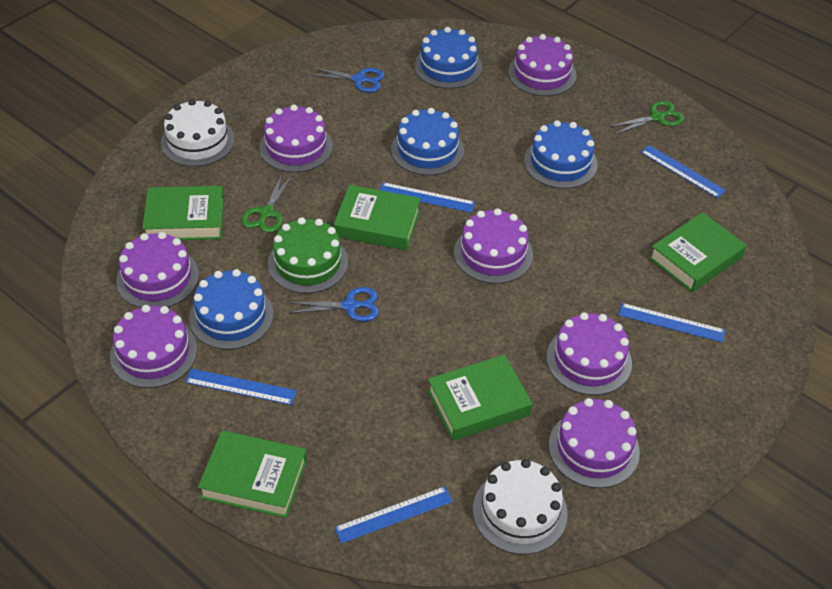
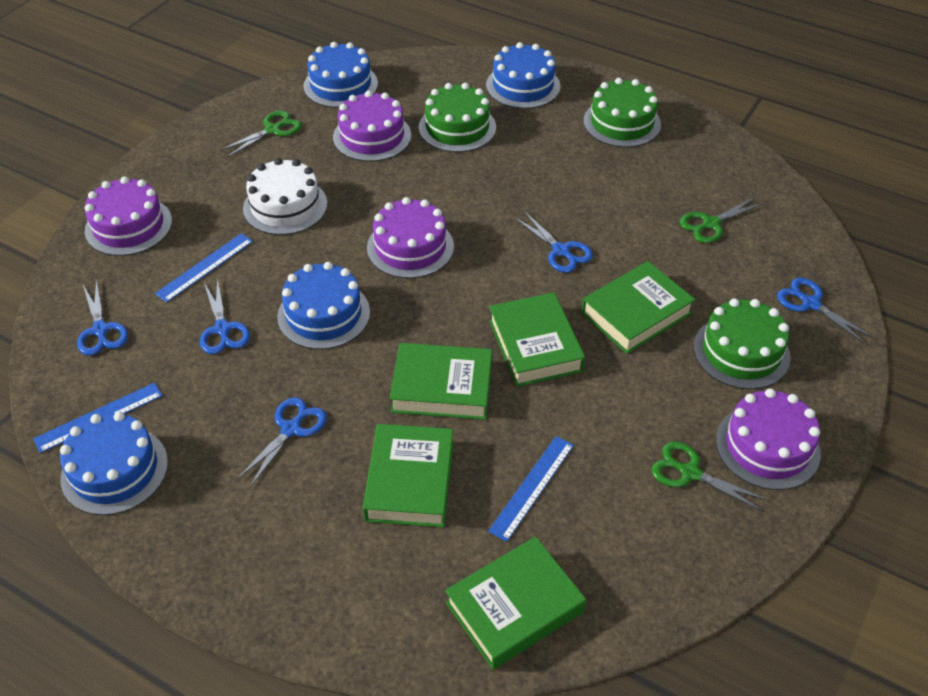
blue ruler: 5 -> 3
blue scissors: 2 -> 5
green cake: 1 -> 3
green scissors: 2 -> 3
purple cake: 7 -> 4
white cake: 2 -> 1

